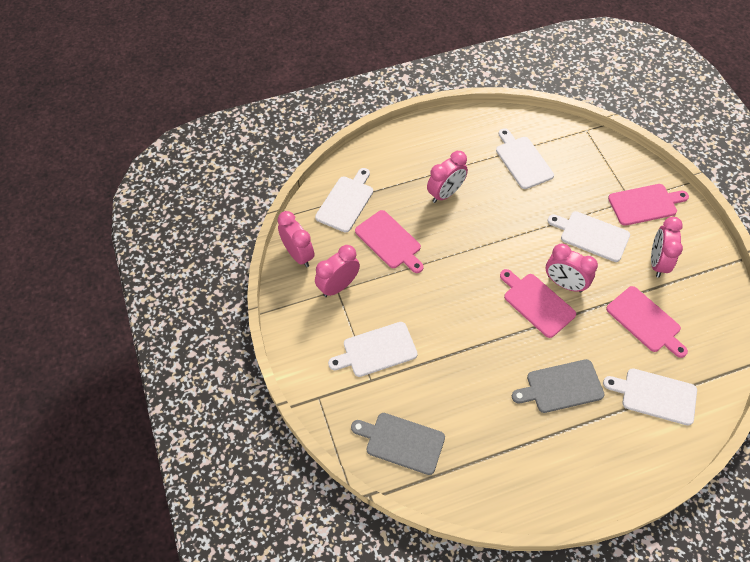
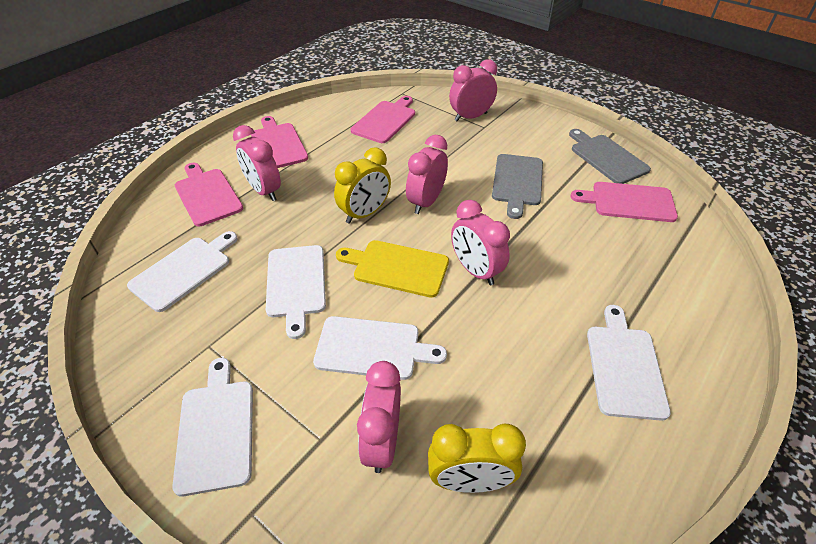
yellow clock: 0 -> 2
yellow cutting board: 0 -> 1

